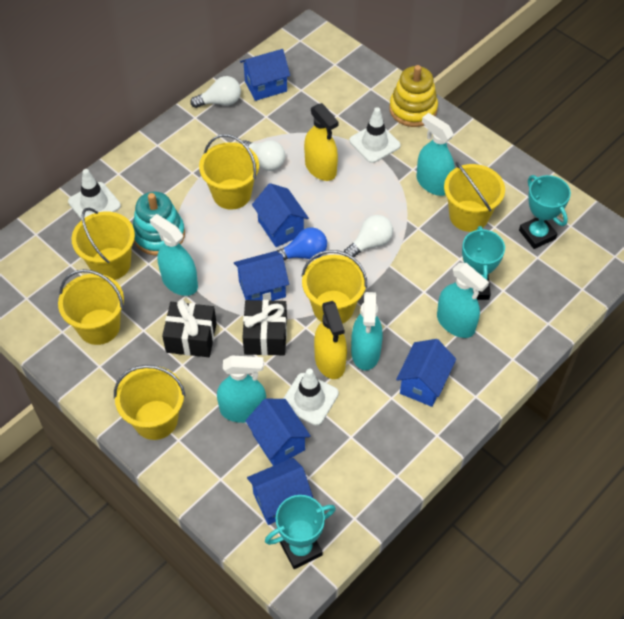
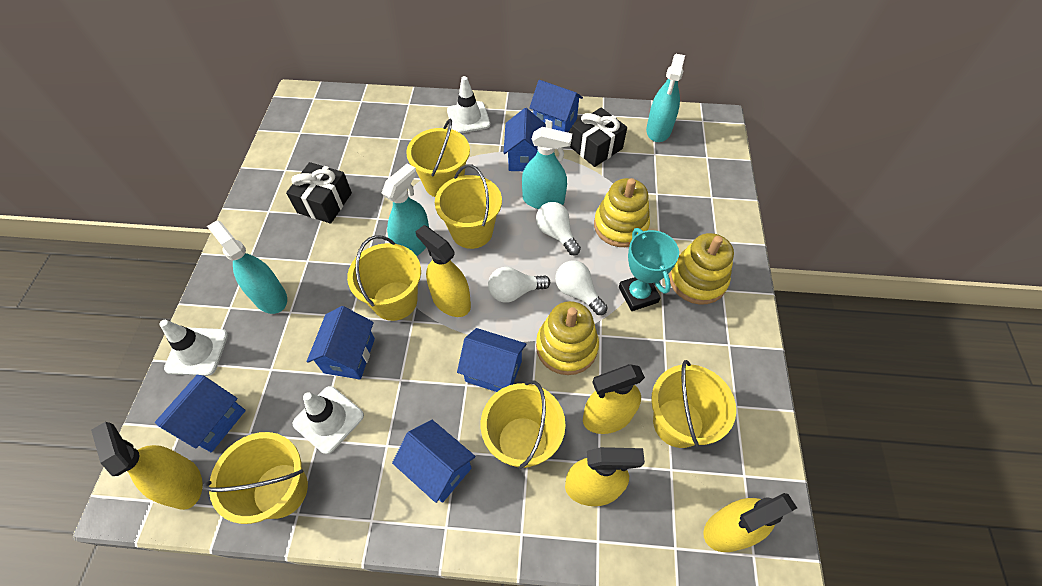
blue light bulb: 1 -> 0
turquoise spray bottle: 5 -> 4
turquoise stacking toy: 1 -> 0
turquoise trophy: 3 -> 1
yellow spray bottle: 2 -> 5
yellow stacking toy: 1 -> 3

